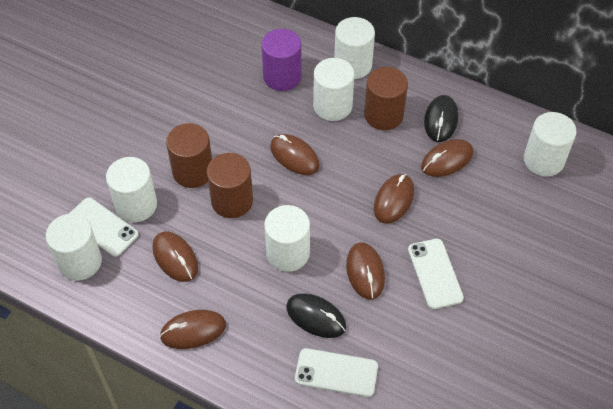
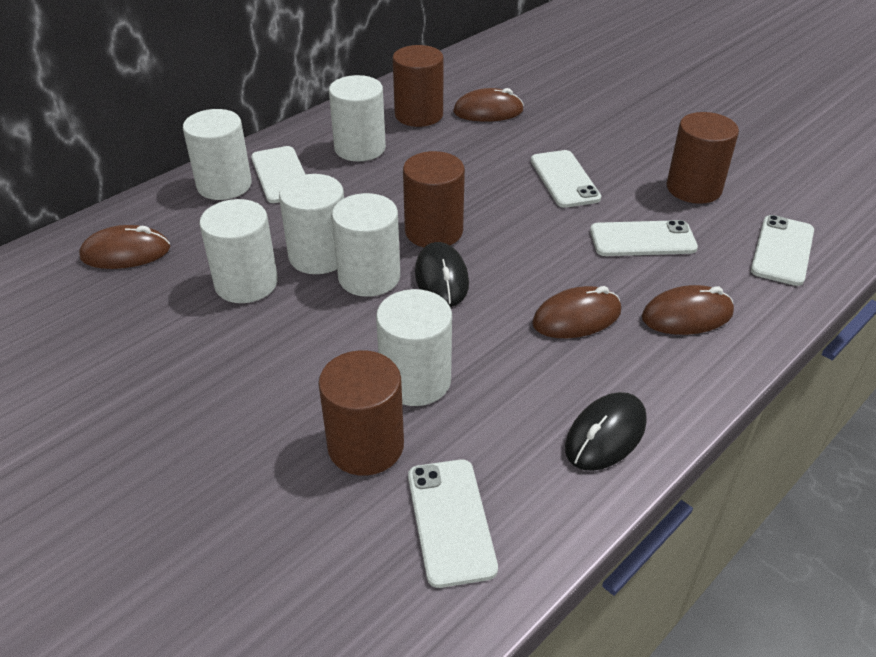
brown cylinder: 3 -> 4
brown mouse: 6 -> 4
purple cylinder: 1 -> 0
white phone: 3 -> 5

